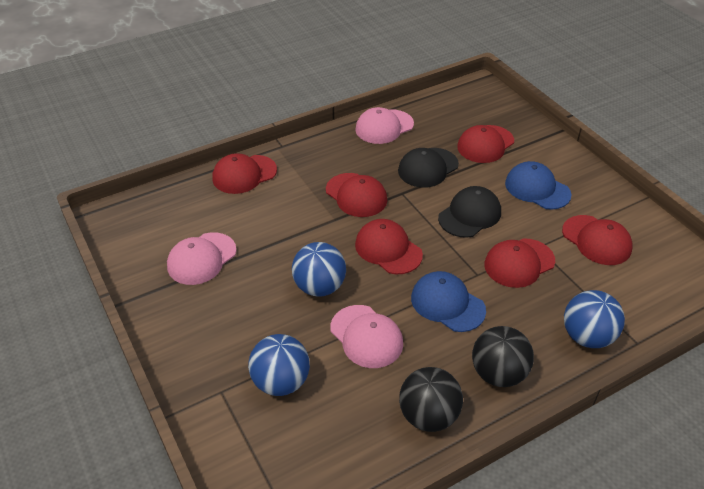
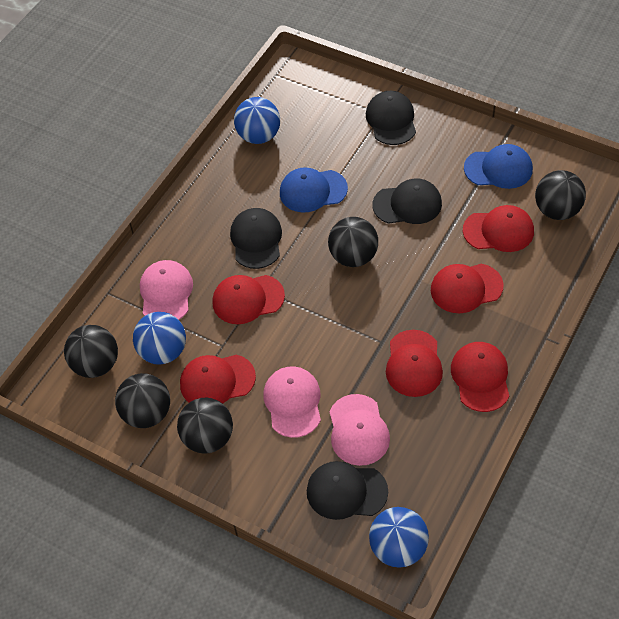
black ball: 2 -> 5
black cap: 2 -> 4

